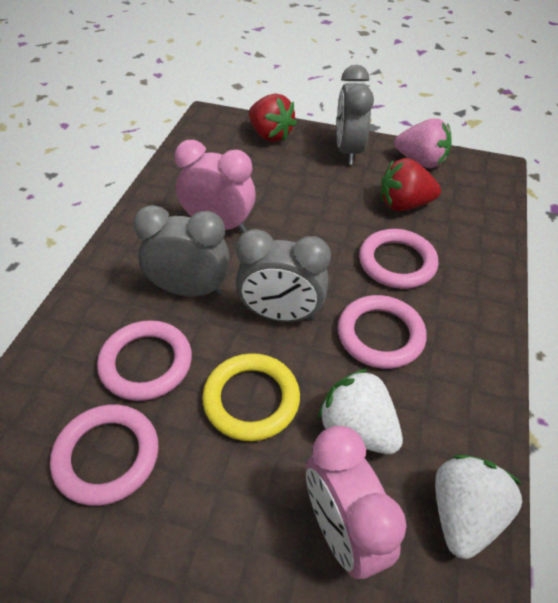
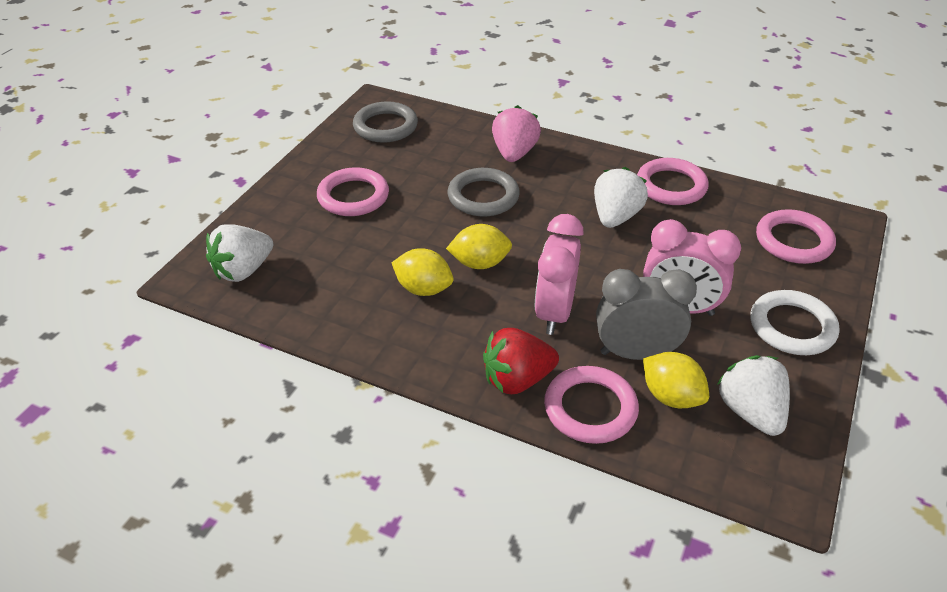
grey clock: 3 -> 1
grey ring: 0 -> 2
red strawberry: 2 -> 1
white ring: 0 -> 1
white strawberry: 2 -> 3
yellow lemon: 0 -> 3
yellow ring: 1 -> 0

